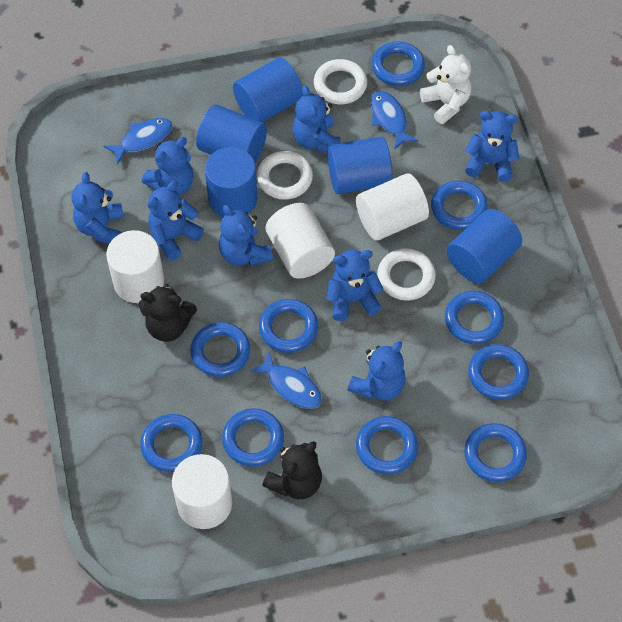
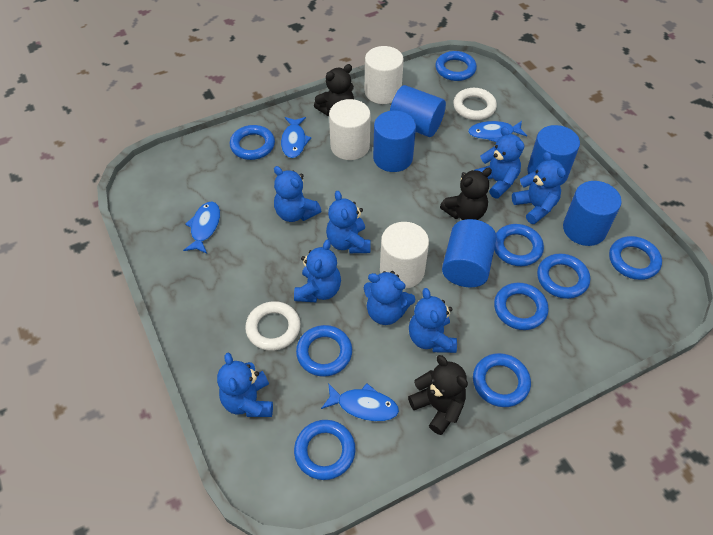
black teddy bear: 2 -> 3
blue fish: 3 -> 4
blue ring: 10 -> 9
white cylinder: 4 -> 3
white ring: 3 -> 2
white teddy bear: 1 -> 0

